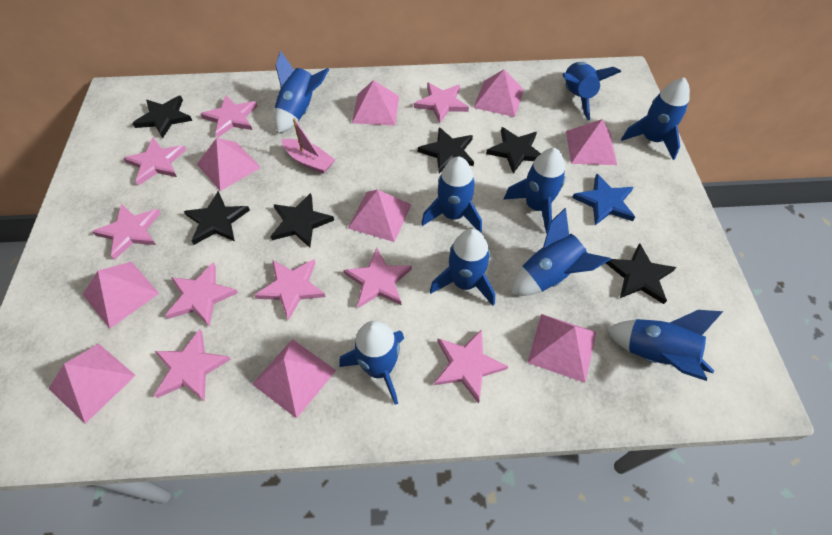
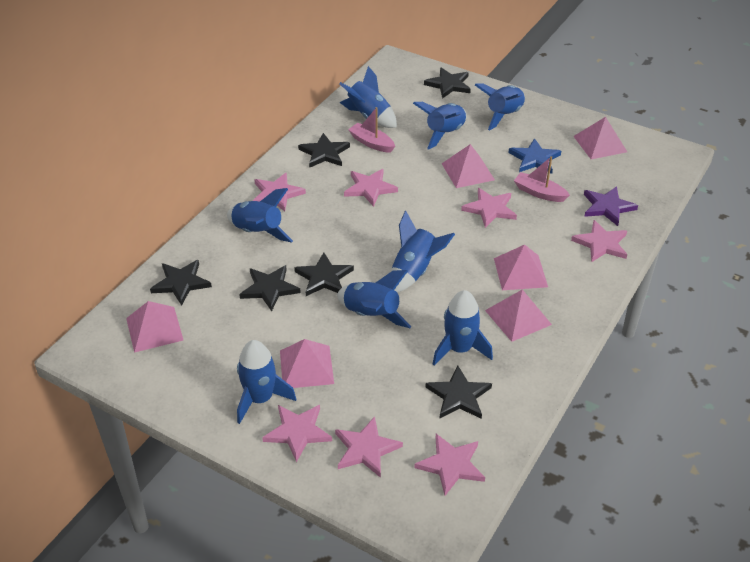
blue rocket: 9 -> 8
pink boat: 1 -> 2
pink pyramid: 9 -> 6
pink star: 9 -> 7
purple star: 0 -> 1

